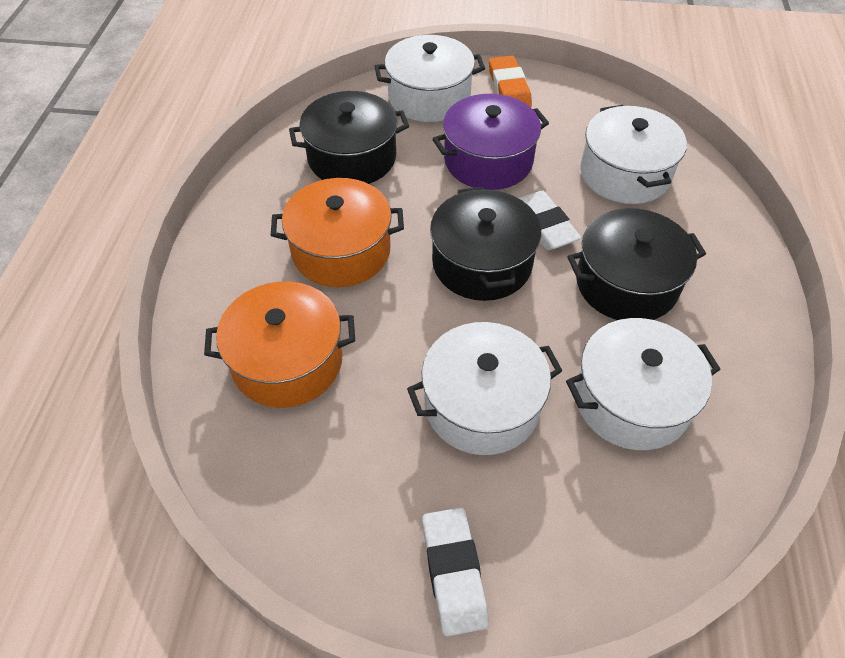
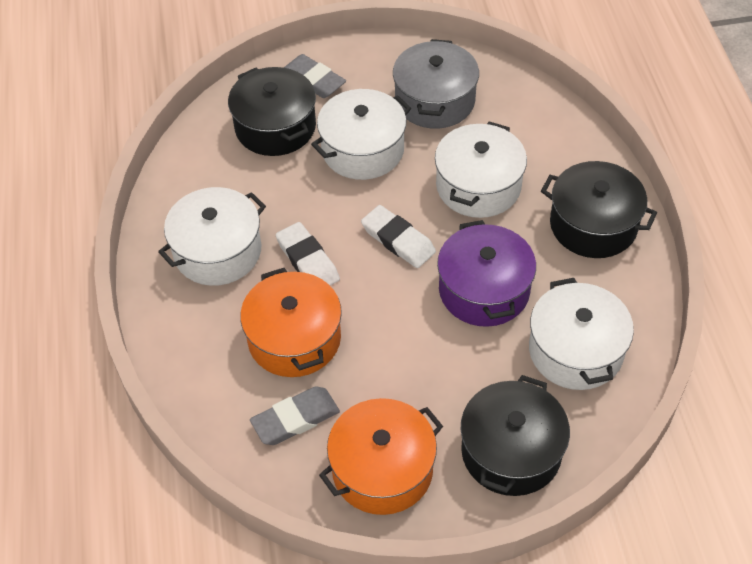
grey eraser: 0 -> 2
grey pot: 0 -> 1
orange eraser: 1 -> 0

